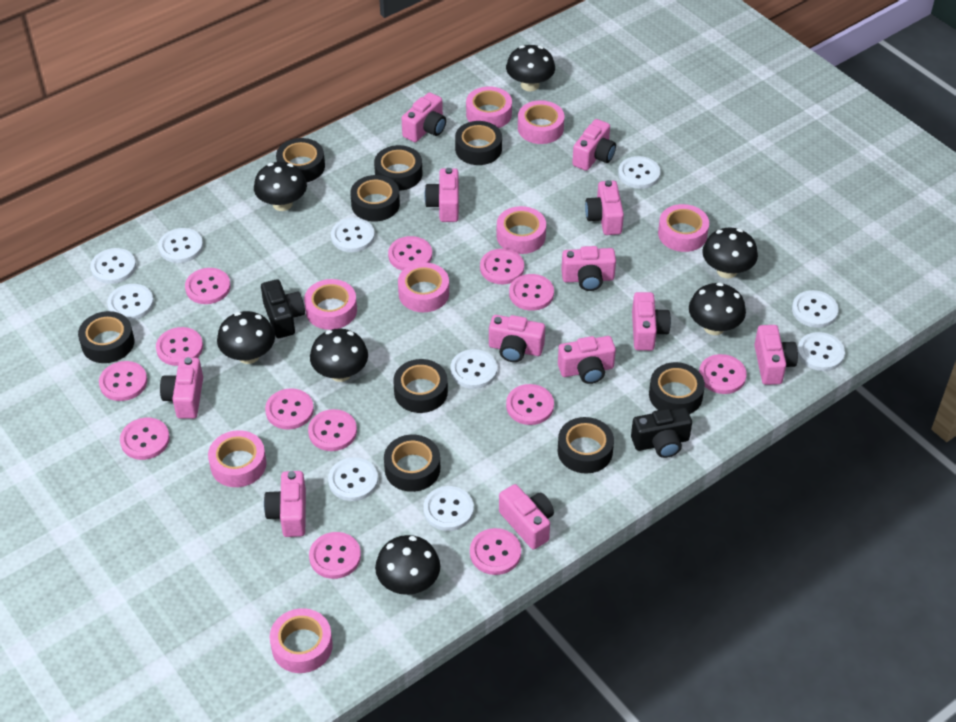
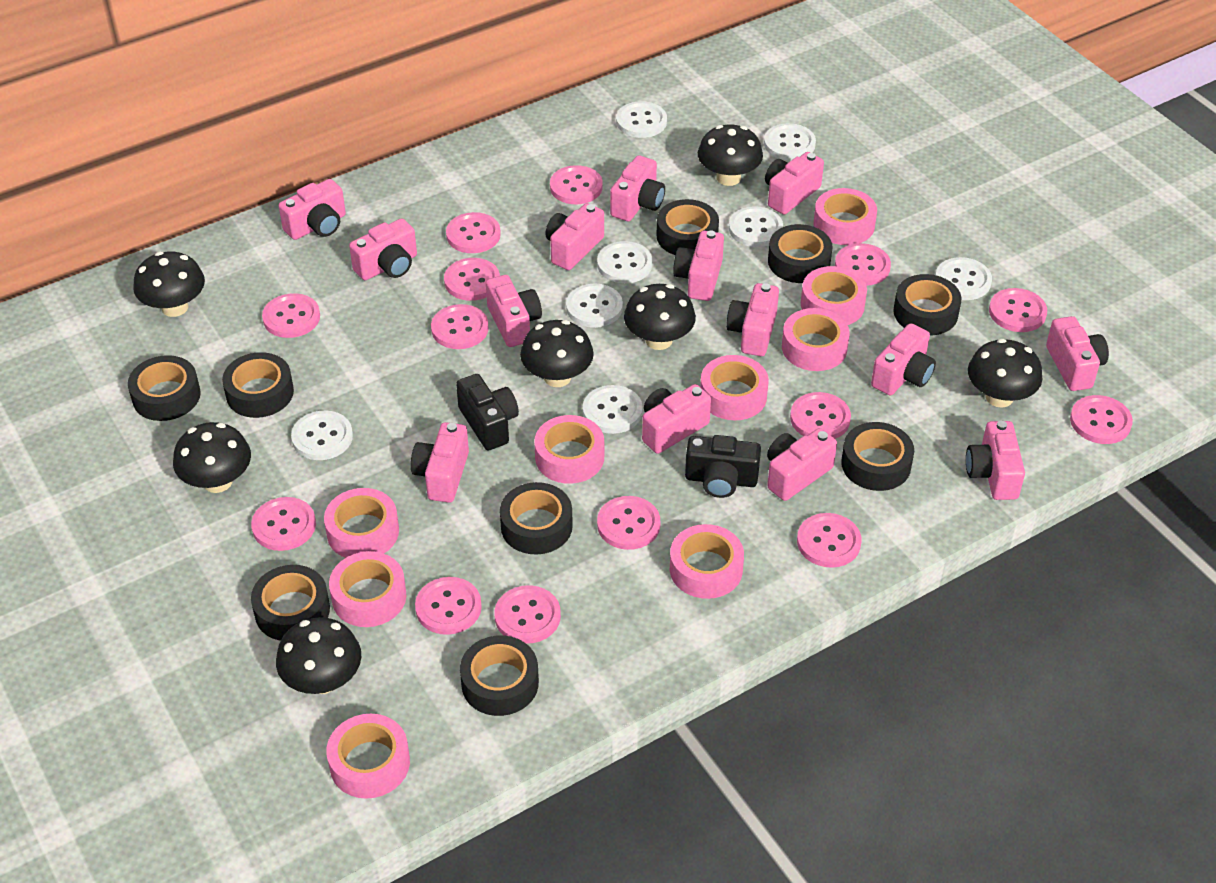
pink button: 13 -> 14
pink camera: 12 -> 14
pink tape: 8 -> 9
white button: 10 -> 8

